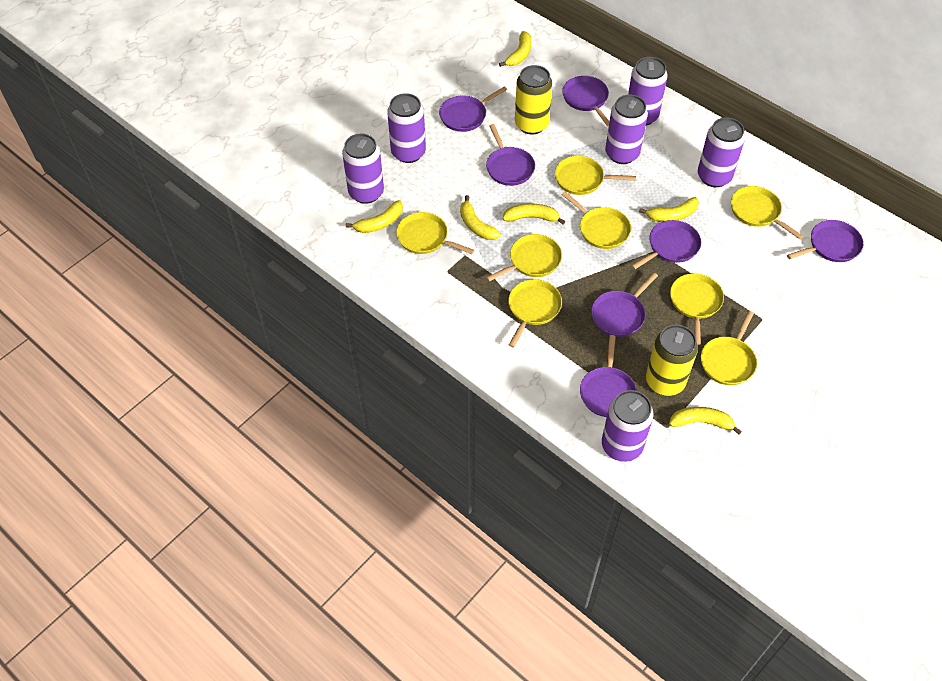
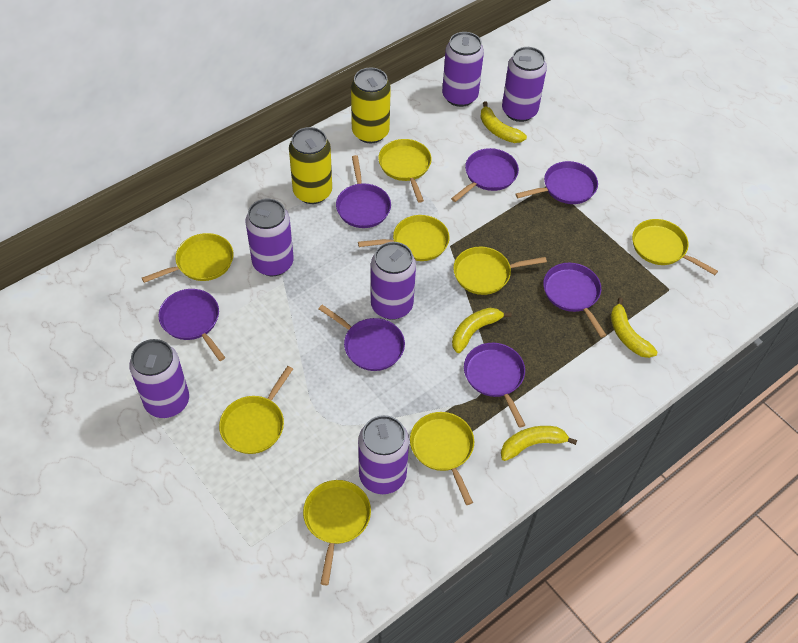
yellow banana: 6 -> 4

